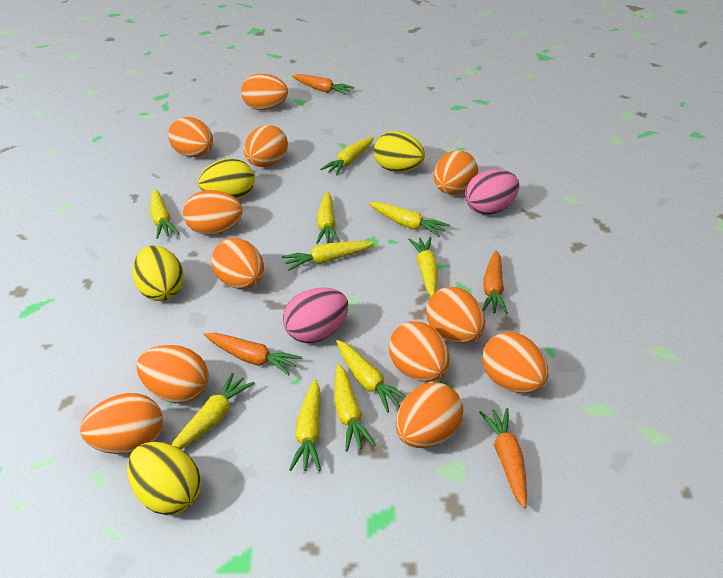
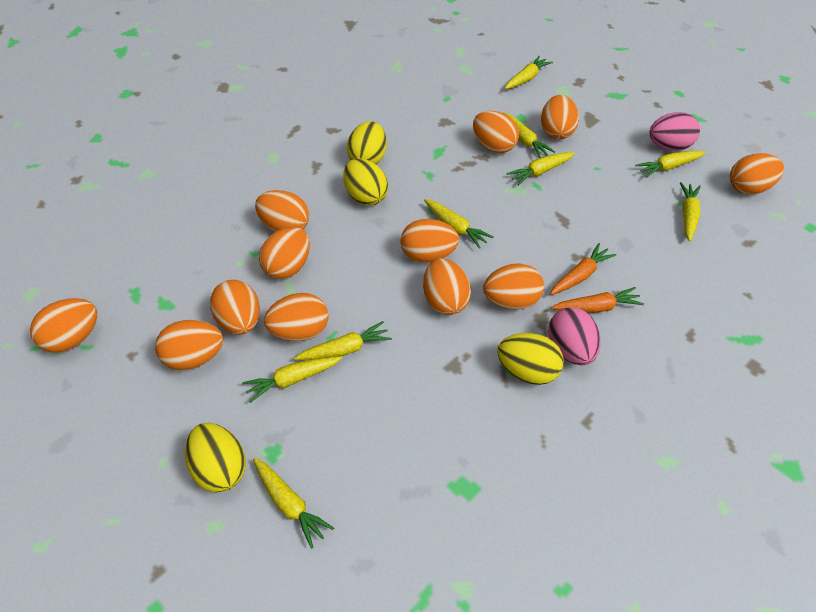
orange carrot: 4 -> 2
yellow carrot: 10 -> 9

